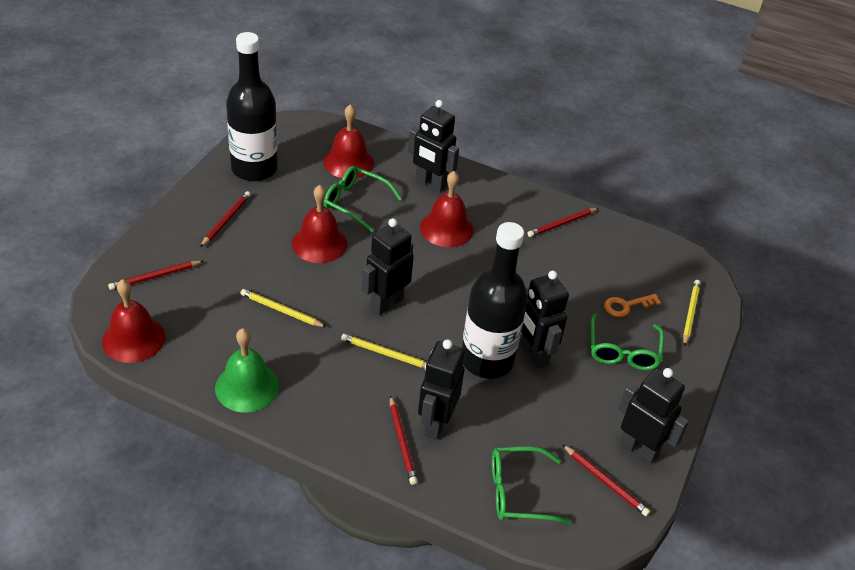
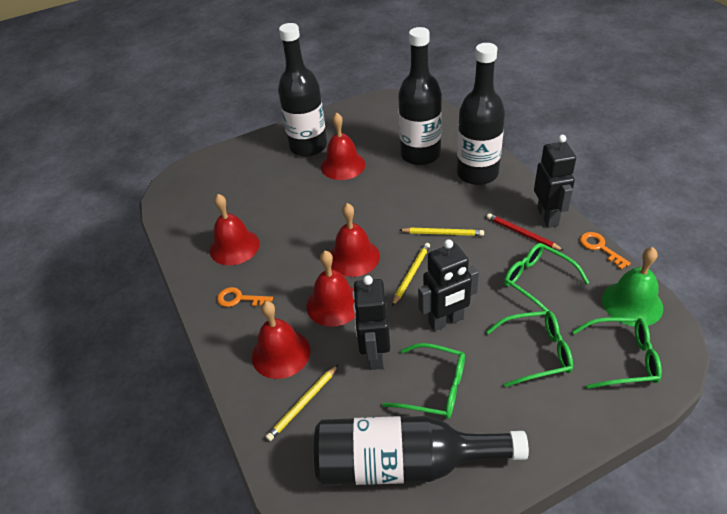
black bottle: 2 -> 4
black robot: 5 -> 3
green glasses: 3 -> 4
orange key: 1 -> 2
red bell: 4 -> 5
red pencil: 5 -> 1

